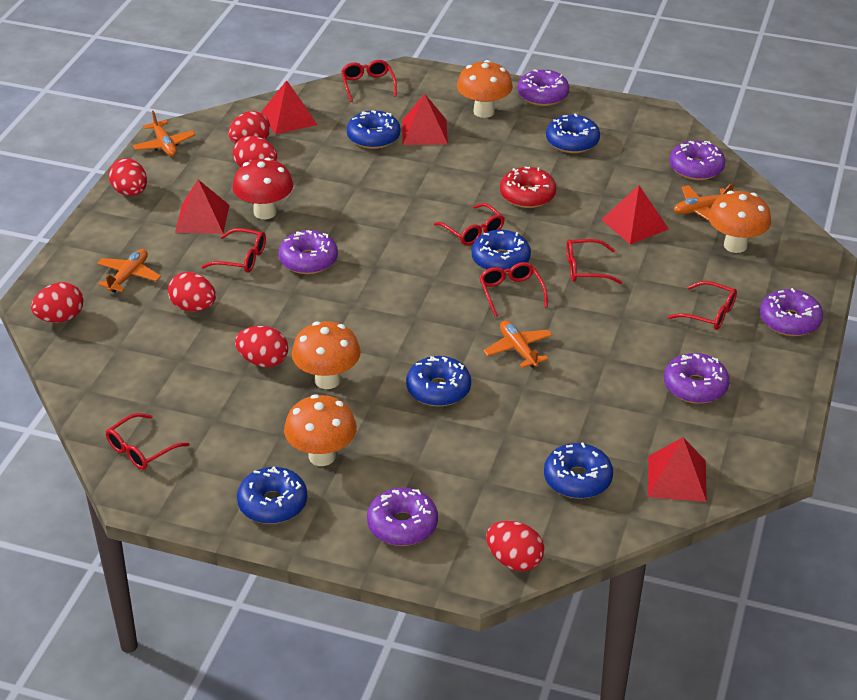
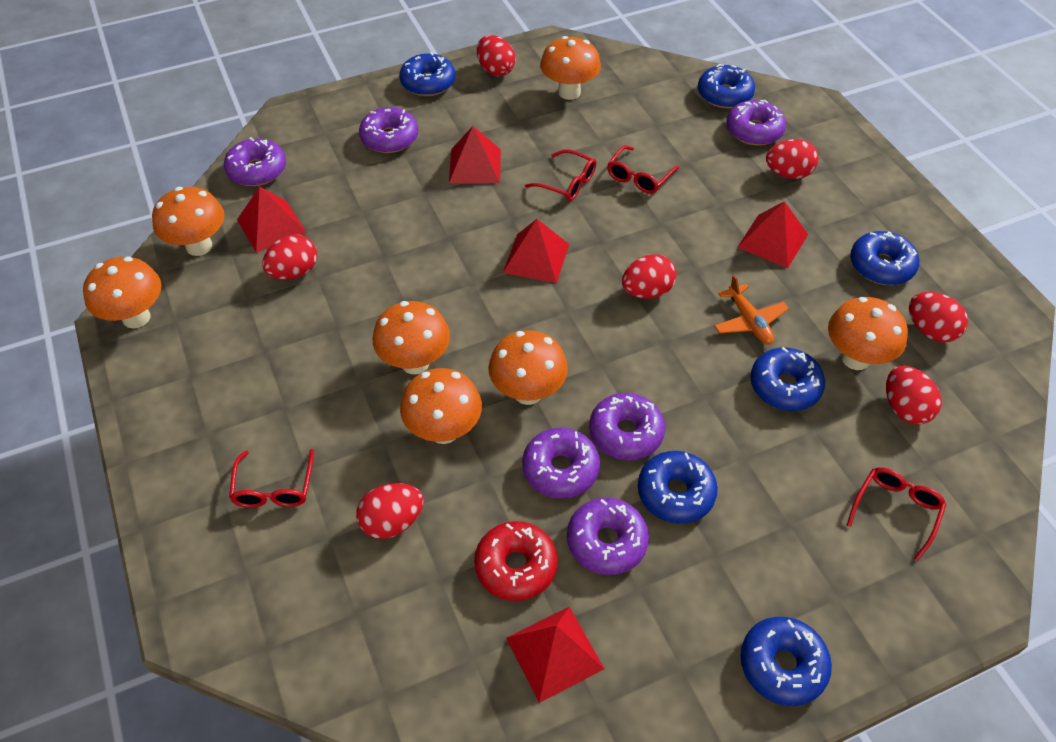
orange mushroom: 4 -> 7
orange plane: 4 -> 1
red glasses: 7 -> 4
red mushroom: 1 -> 0

